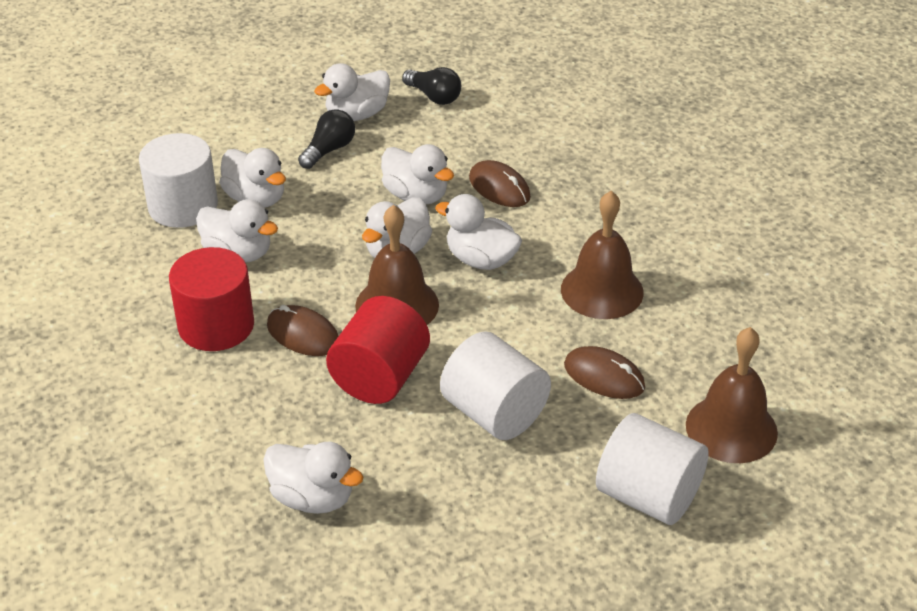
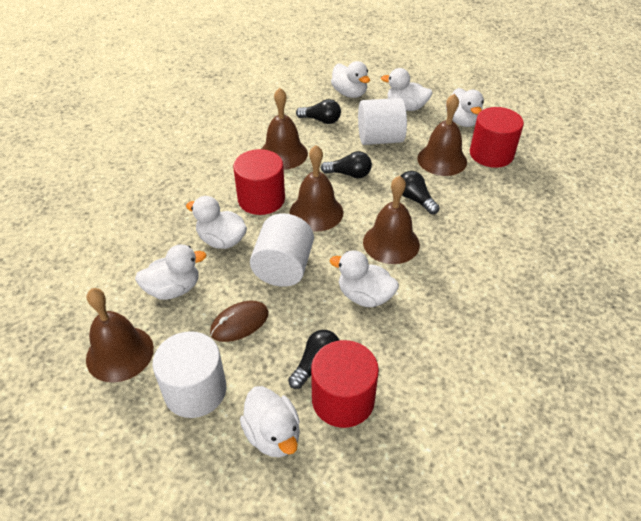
black light bulb: 2 -> 4
brown bell: 3 -> 5
brown mouse: 3 -> 1
red cylinder: 2 -> 3

